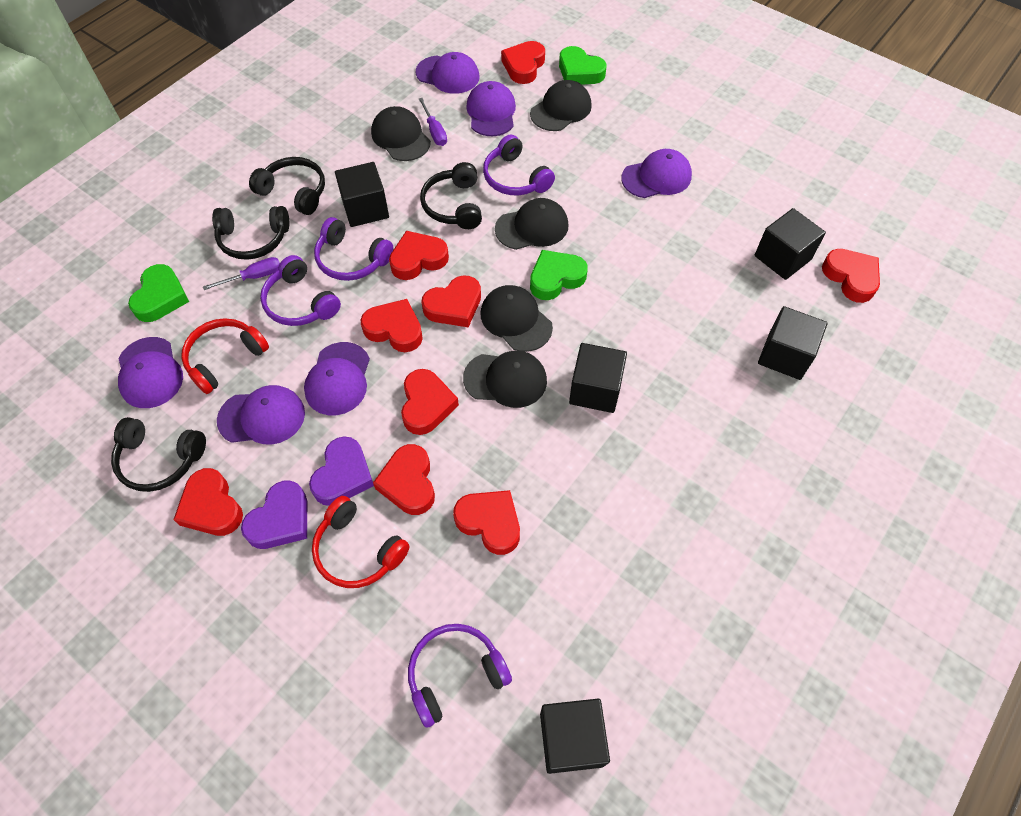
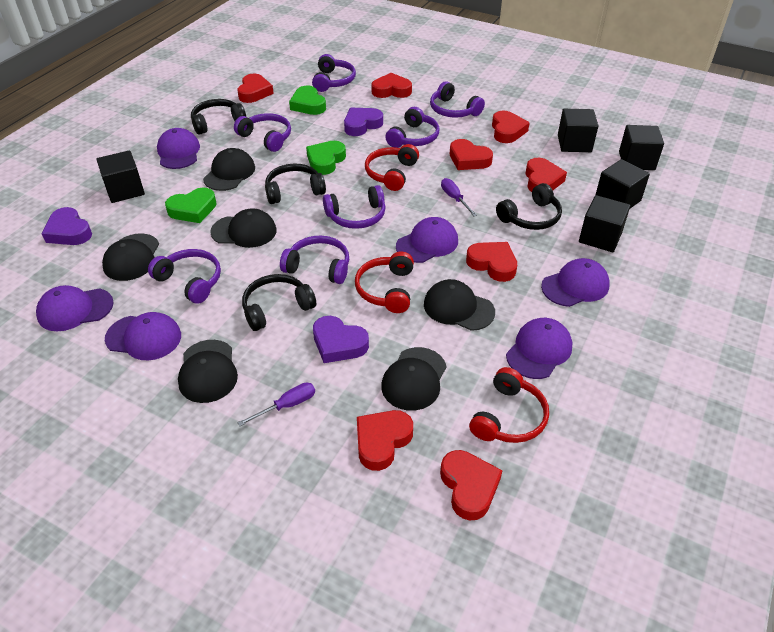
black cap: 5 -> 6
purple headphones: 4 -> 7
purple heart: 2 -> 3
red headphones: 2 -> 3
red heart: 9 -> 8

